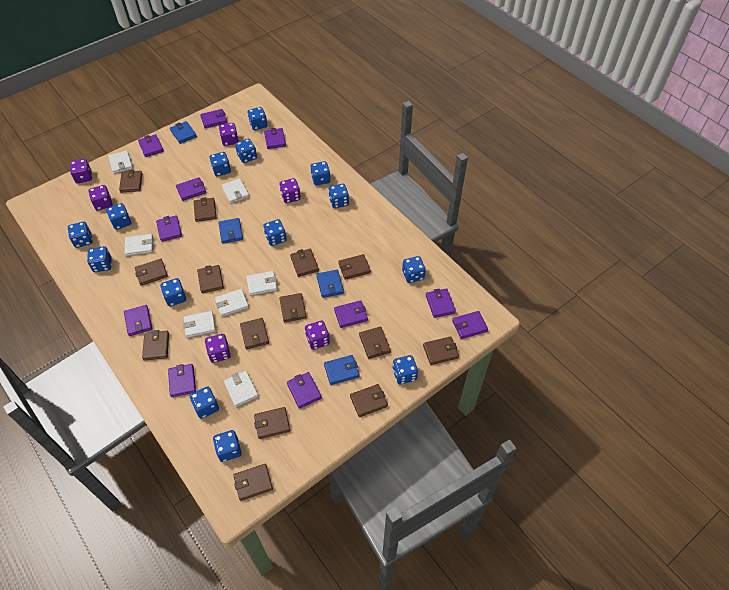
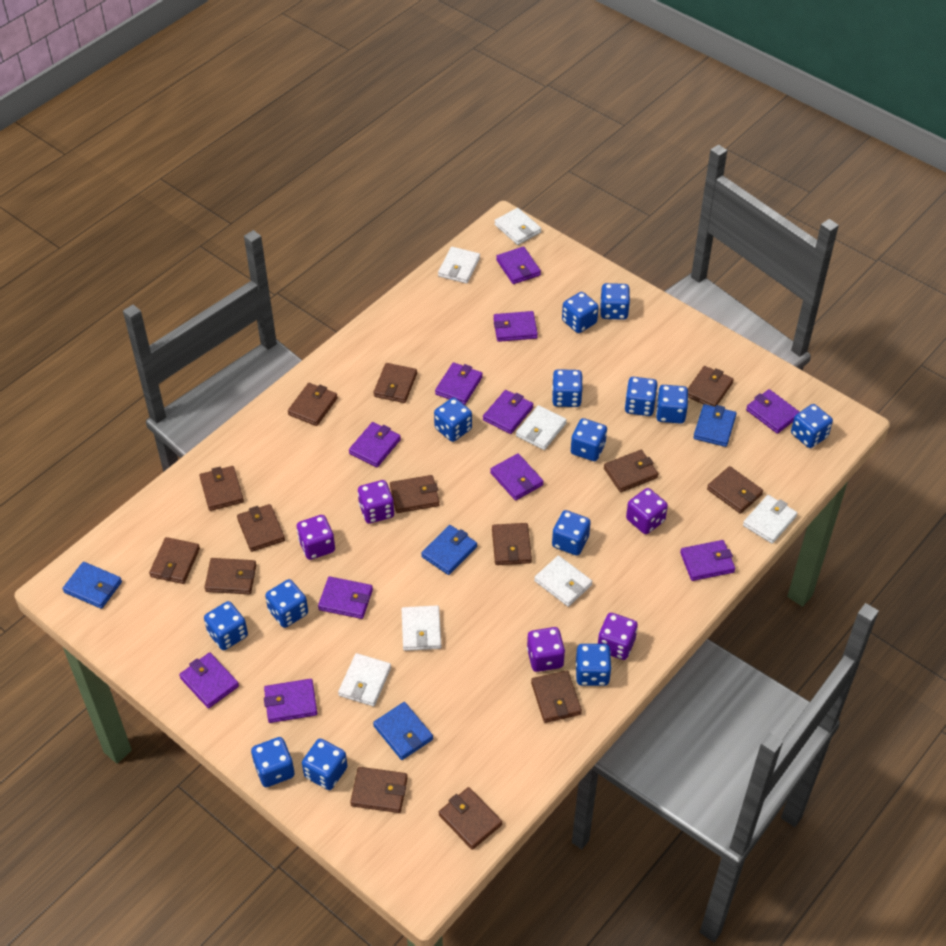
purple dice: 6 -> 5

